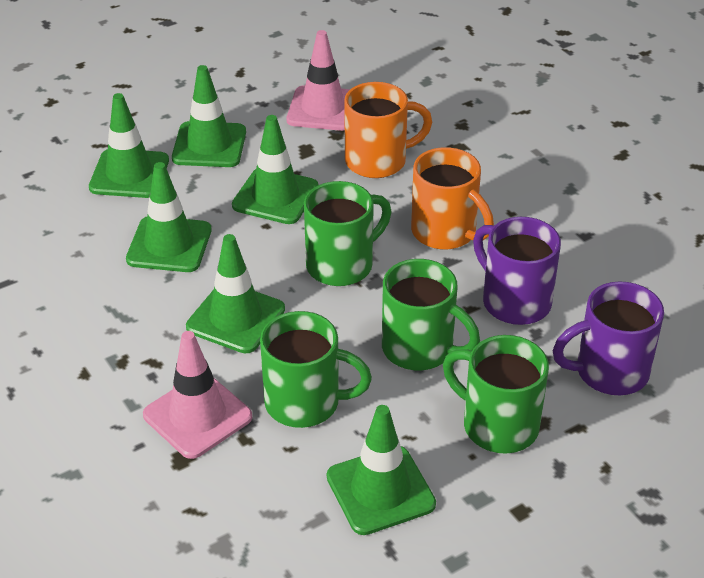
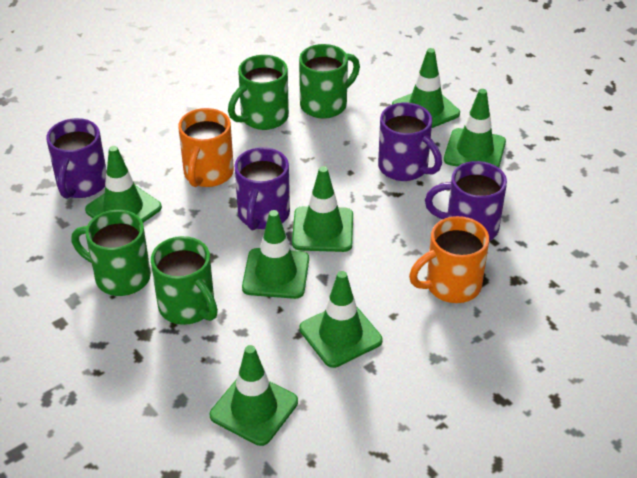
green traffic cone: 6 -> 7
pink traffic cone: 2 -> 0
purple mug: 2 -> 4

